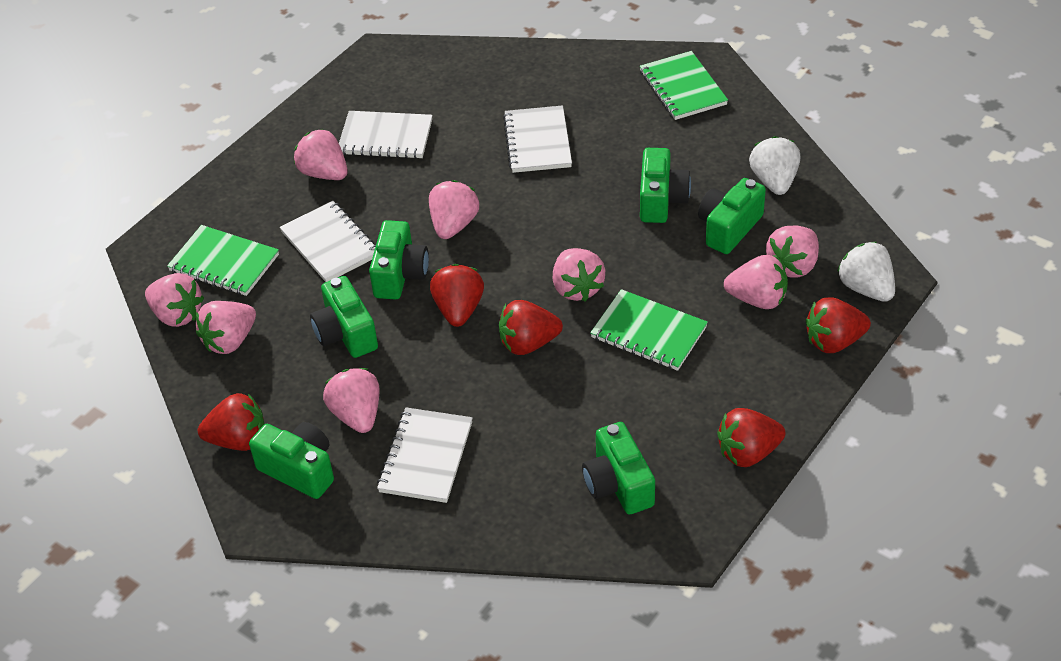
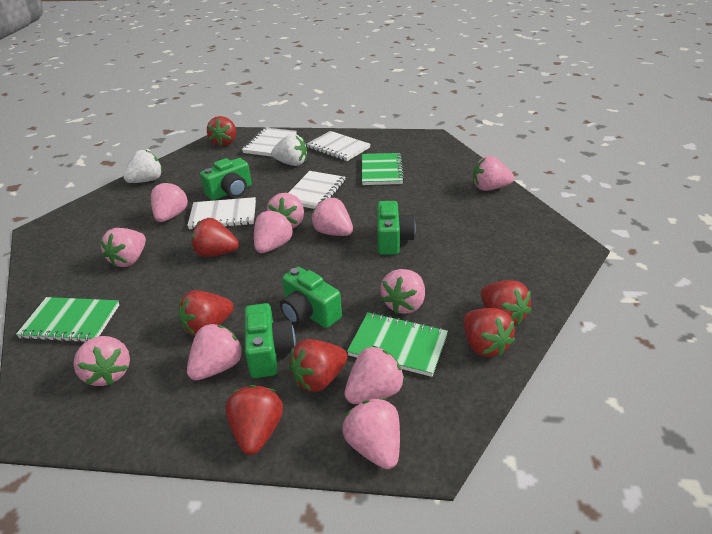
green camera: 6 -> 4
pink strawberry: 8 -> 11
red strawberry: 5 -> 7

